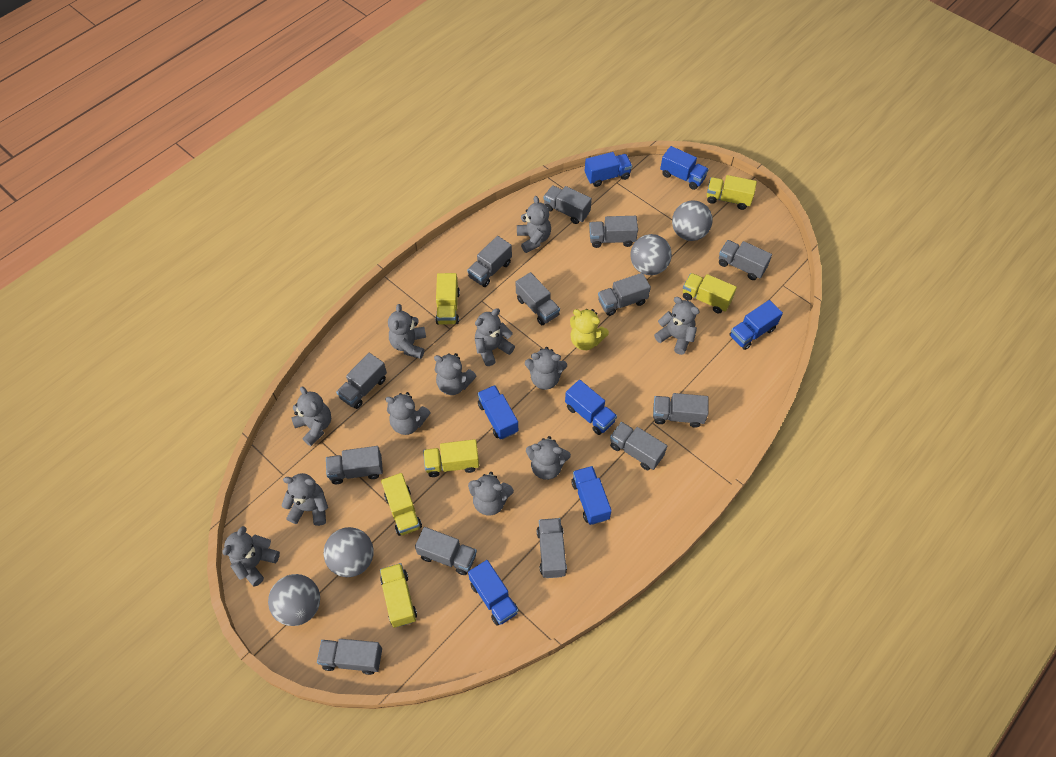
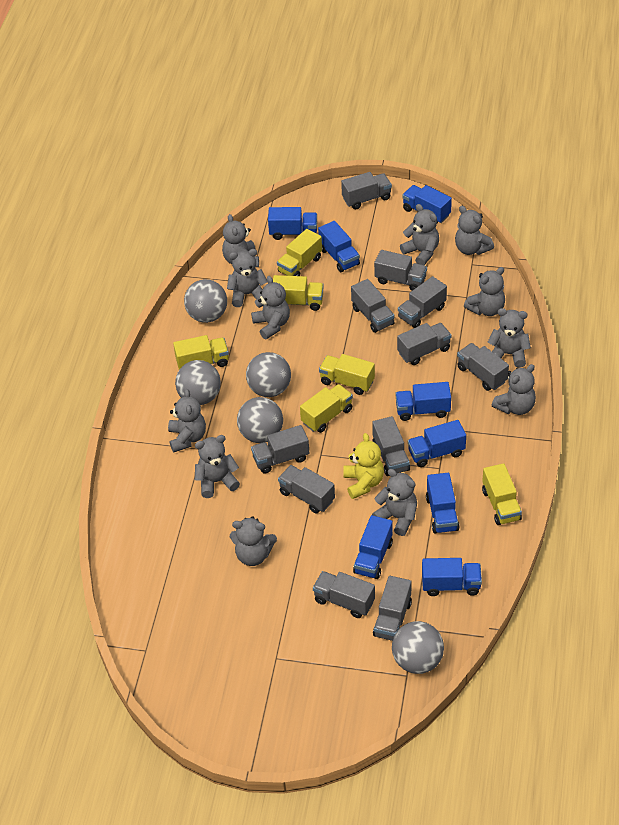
blue truck: 7 -> 8
grey ball: 4 -> 5
grey truck: 13 -> 11

